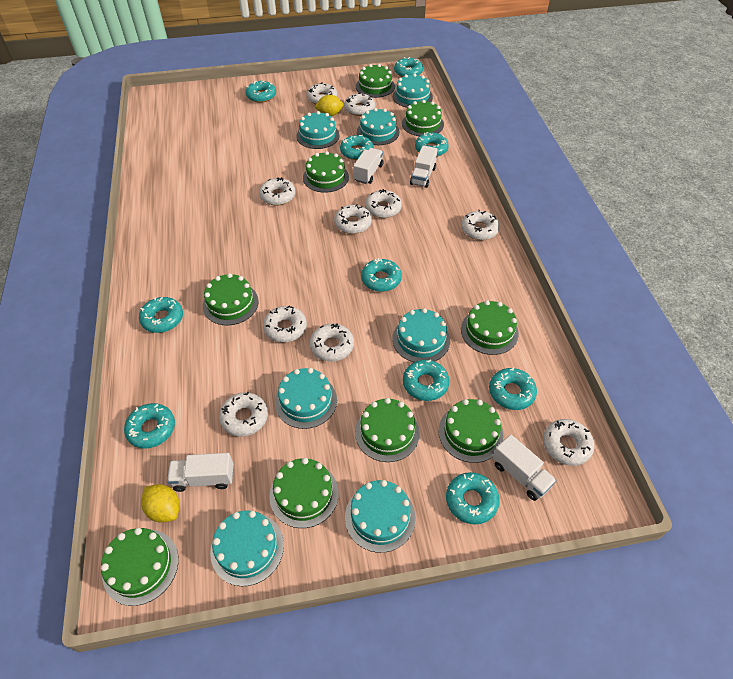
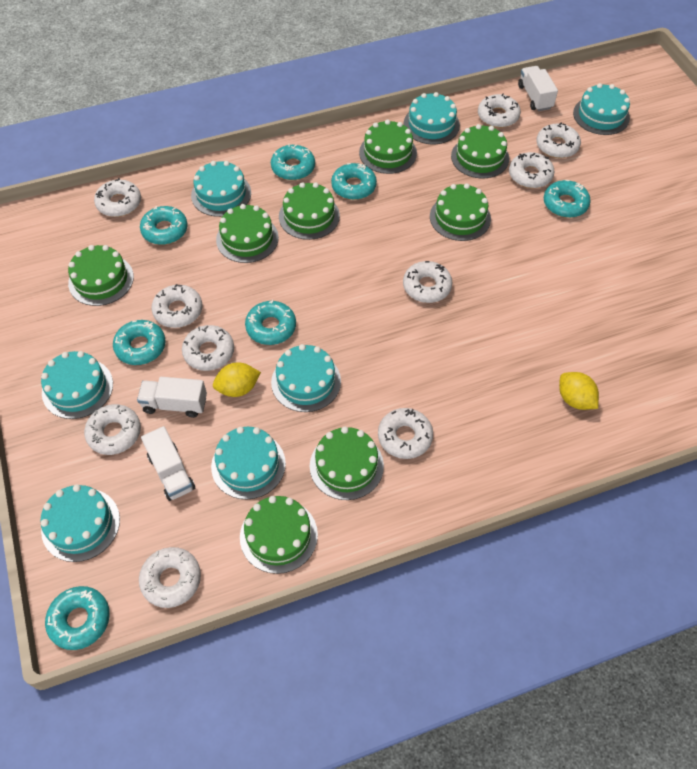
green cake: 9 -> 8
turquoise donut: 10 -> 7
white truck: 4 -> 3

